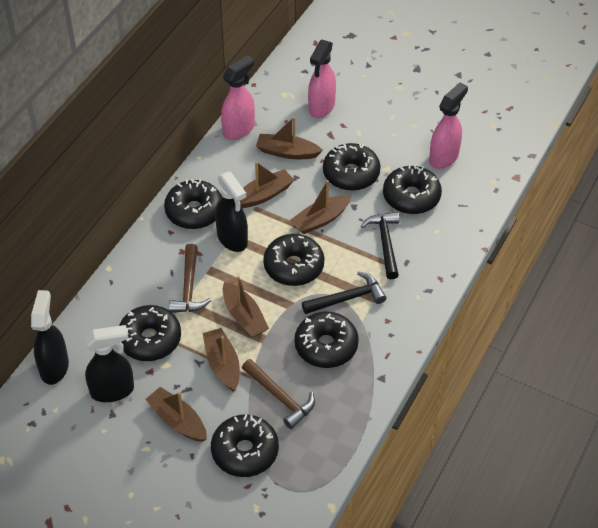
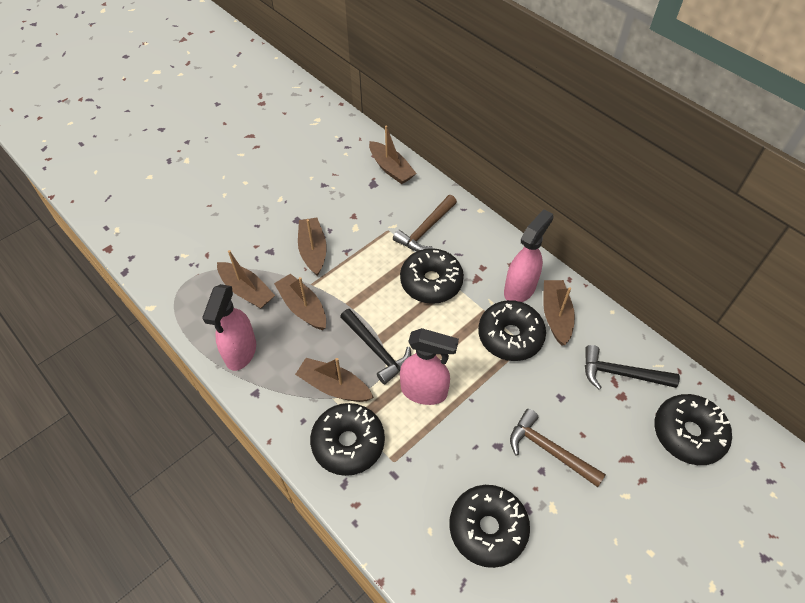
black donut: 7 -> 5
black spray bottle: 3 -> 0

